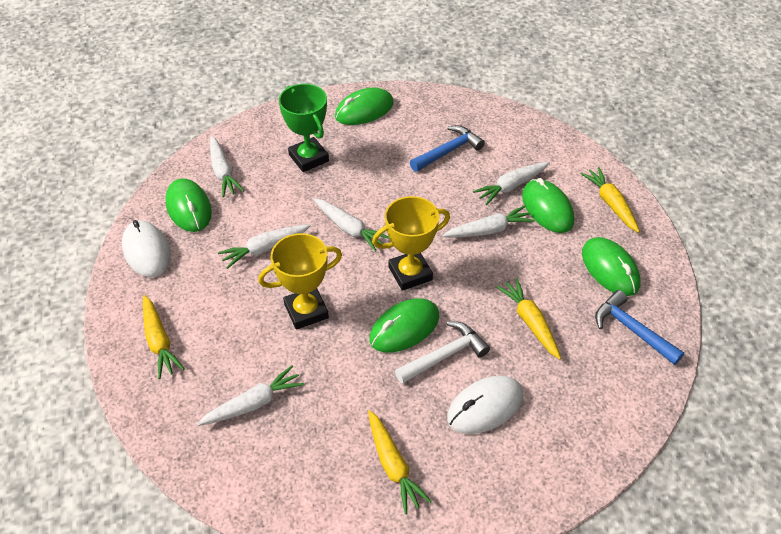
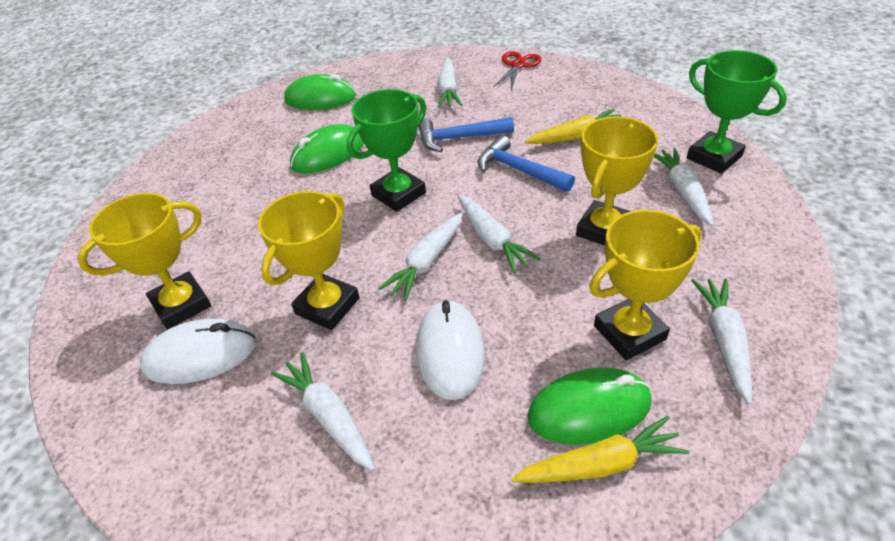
green mouse: 5 -> 3
green trophy: 1 -> 2
red scissors: 0 -> 1
white hammer: 1 -> 0
yellow carrot: 4 -> 2
yellow trophy: 2 -> 4

